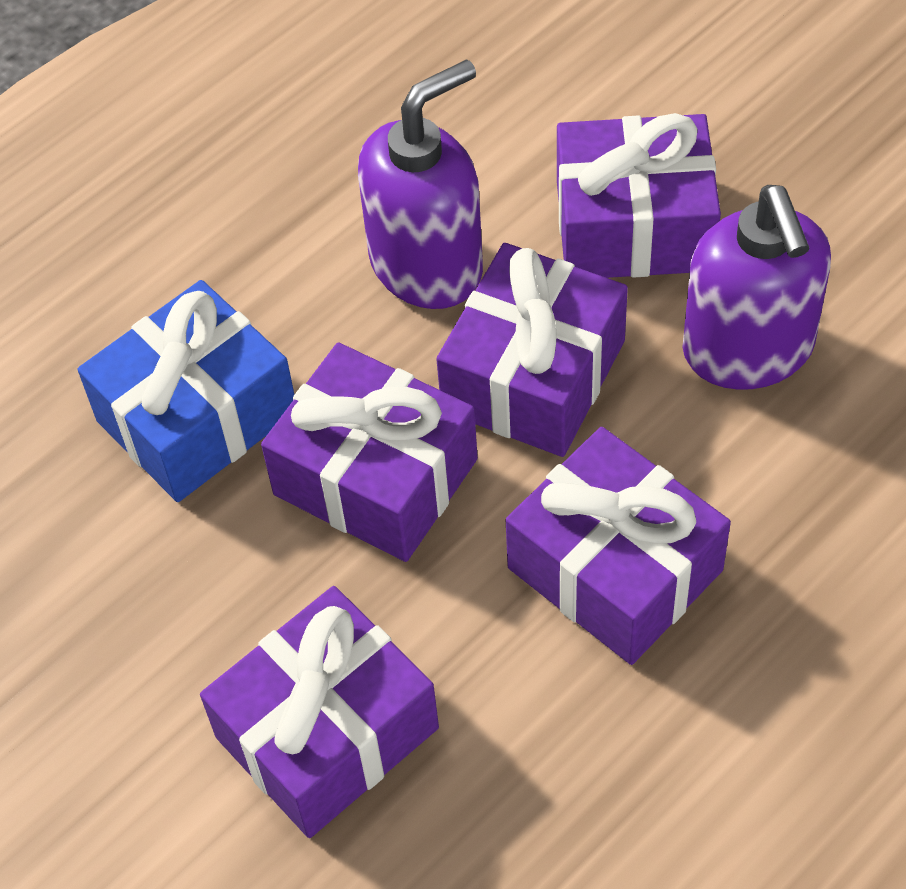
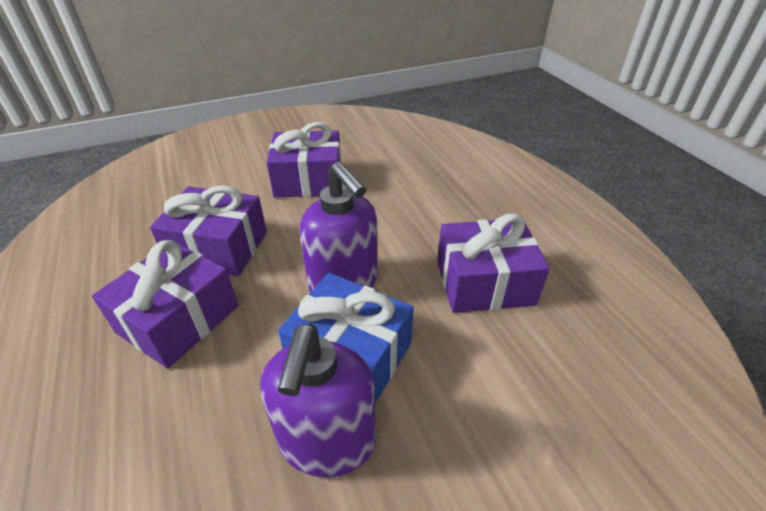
purple gift: 5 -> 4

